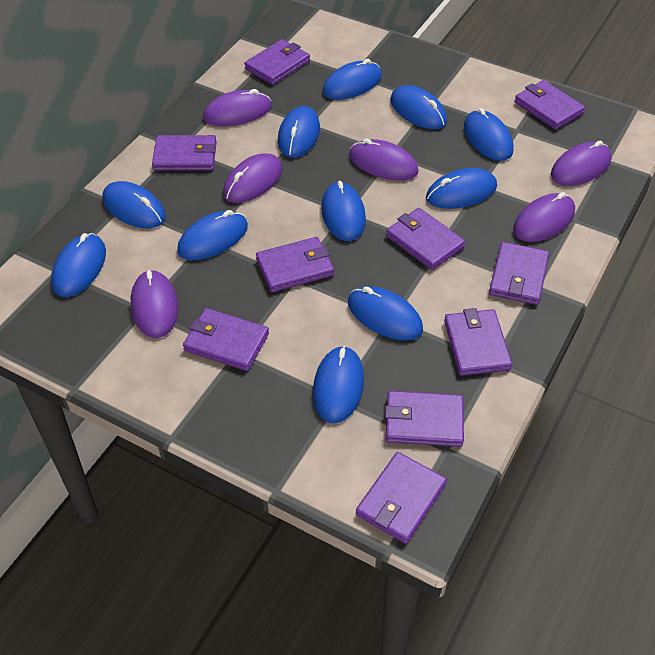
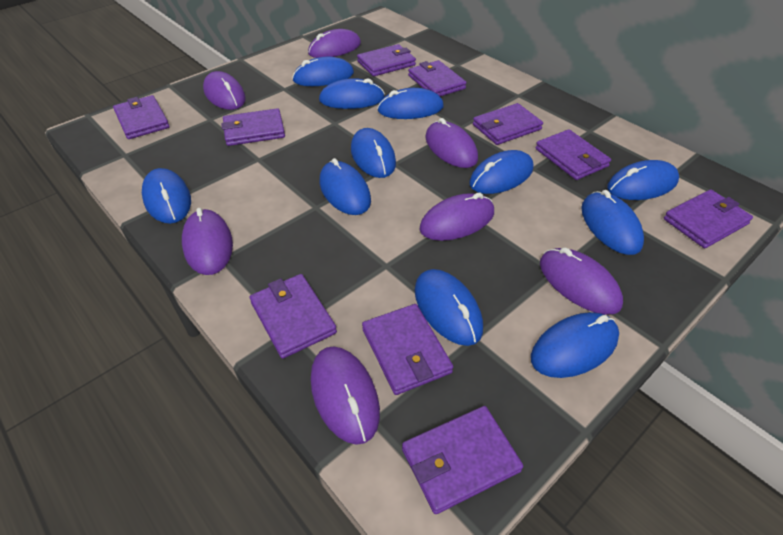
purple mouse: 6 -> 7

